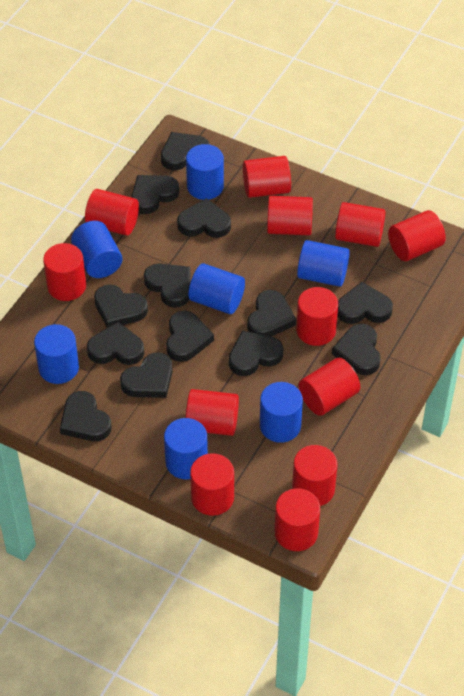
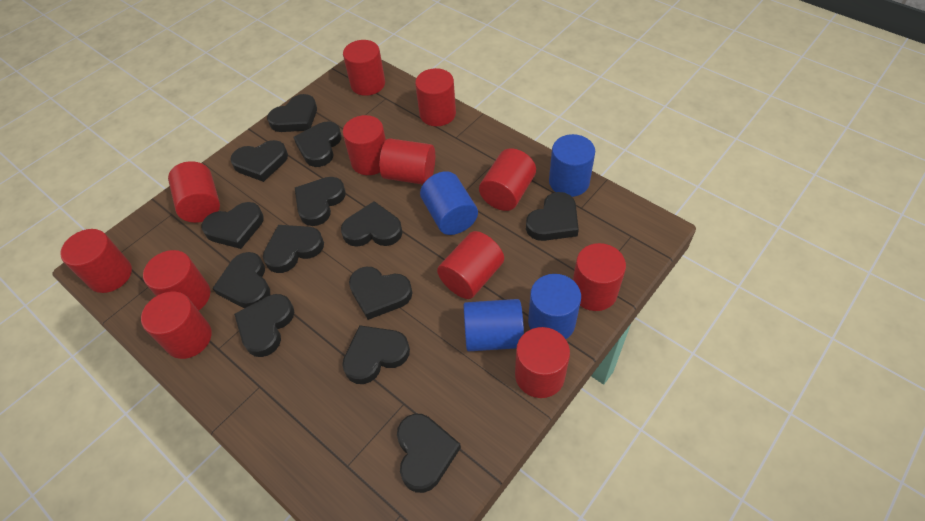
blue cylinder: 7 -> 4

